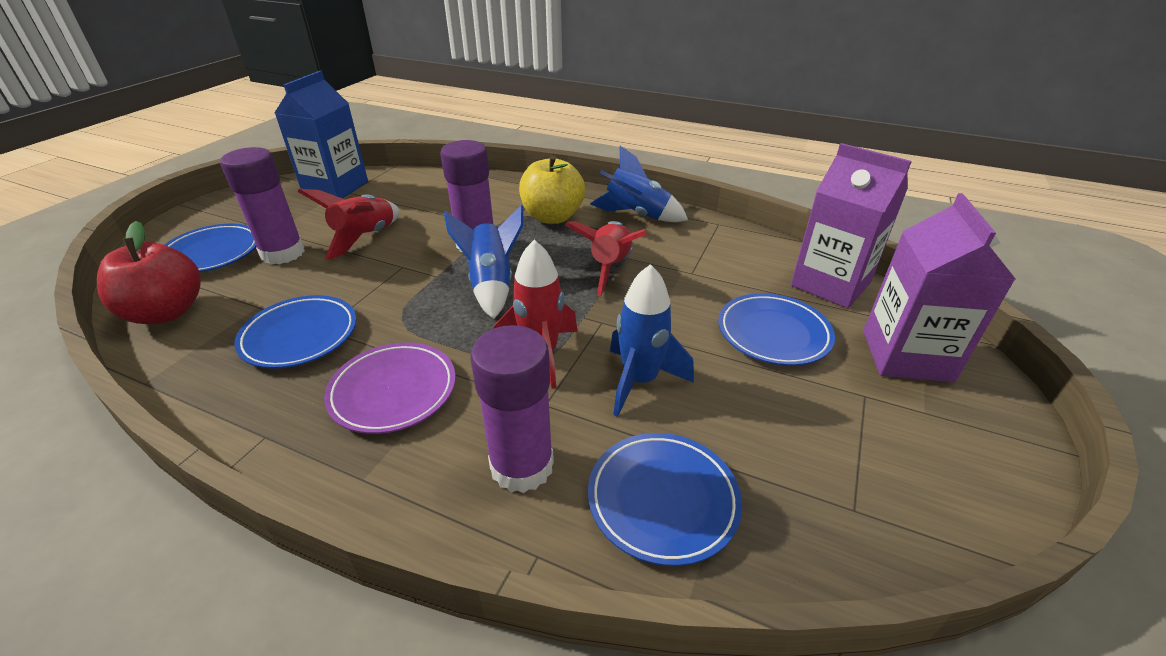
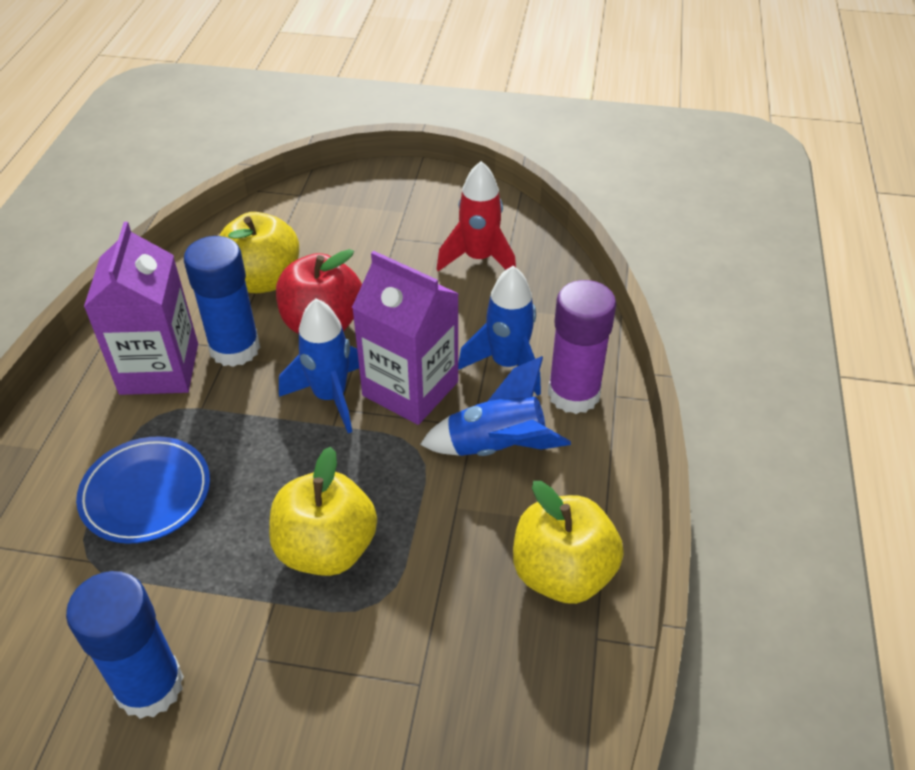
blue carton: 1 -> 0
blue glue stick: 0 -> 2
blue plate: 4 -> 1
purple glue stick: 3 -> 1
purple plate: 1 -> 0
red rocket: 3 -> 1
yellow apple: 1 -> 3

